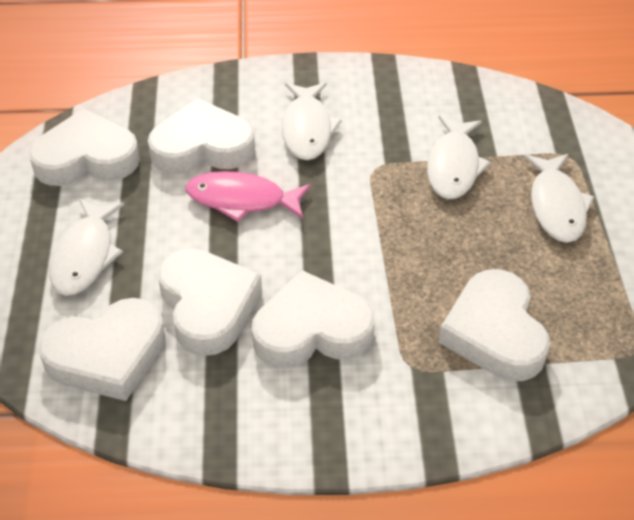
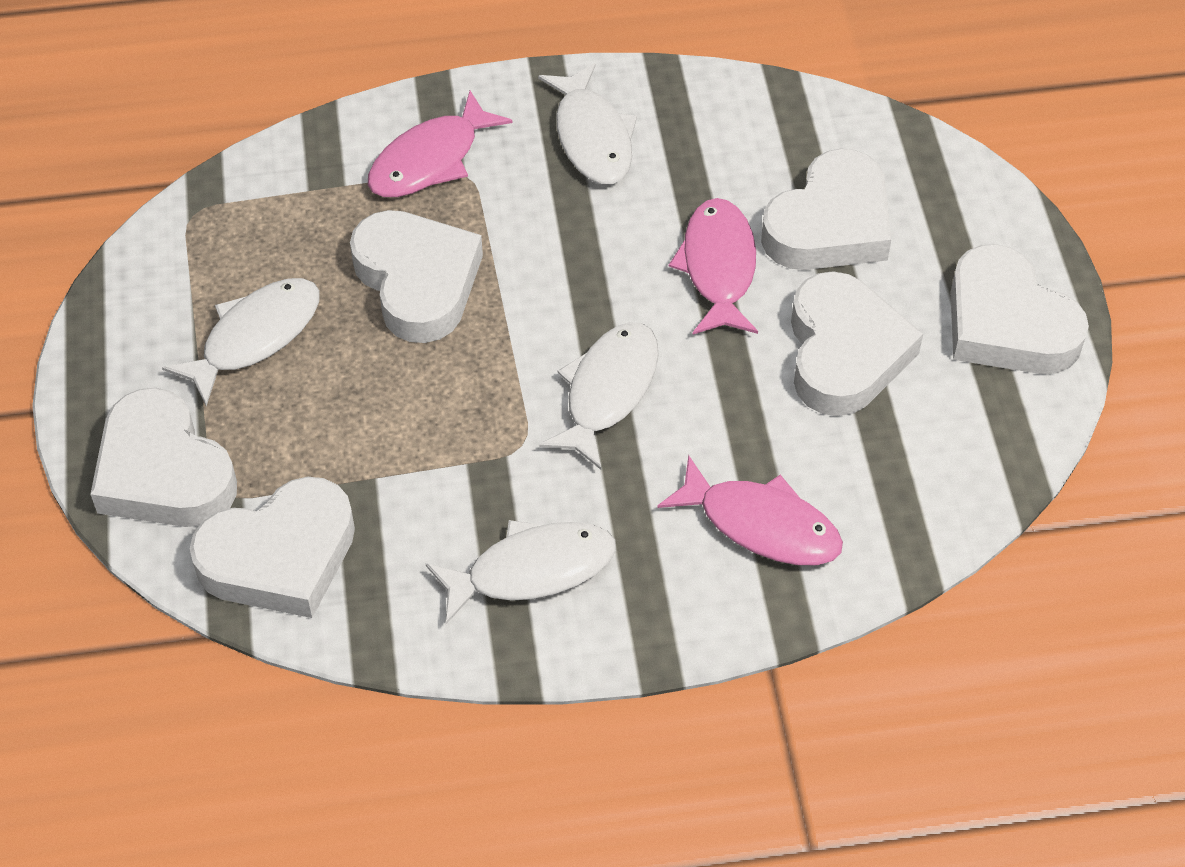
pink fish: 1 -> 3

